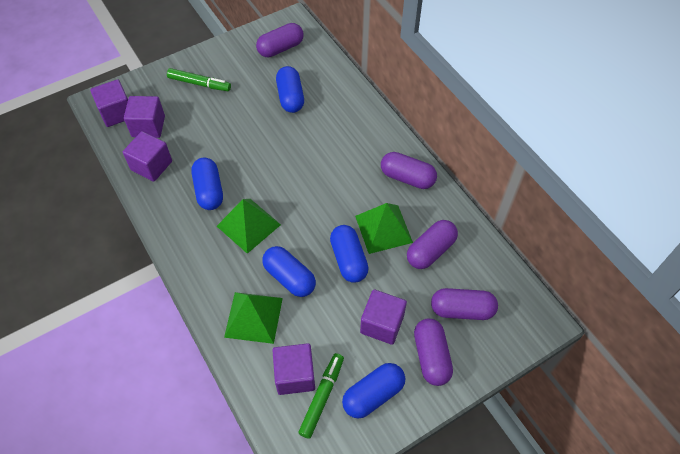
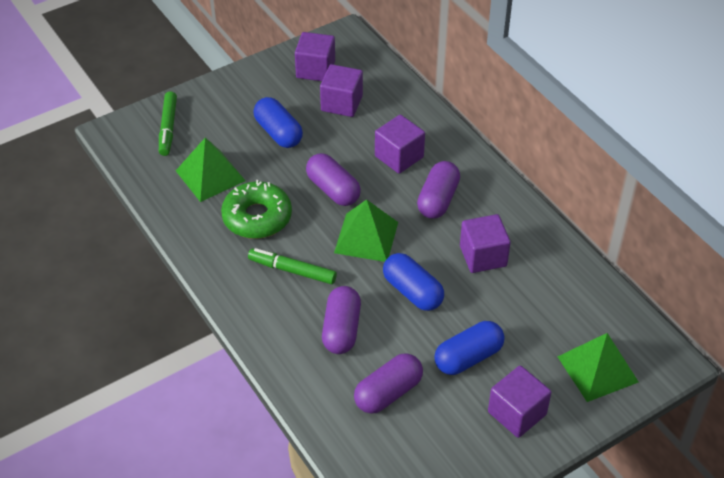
blue capsule: 5 -> 3
green donut: 0 -> 1
purple capsule: 5 -> 4

